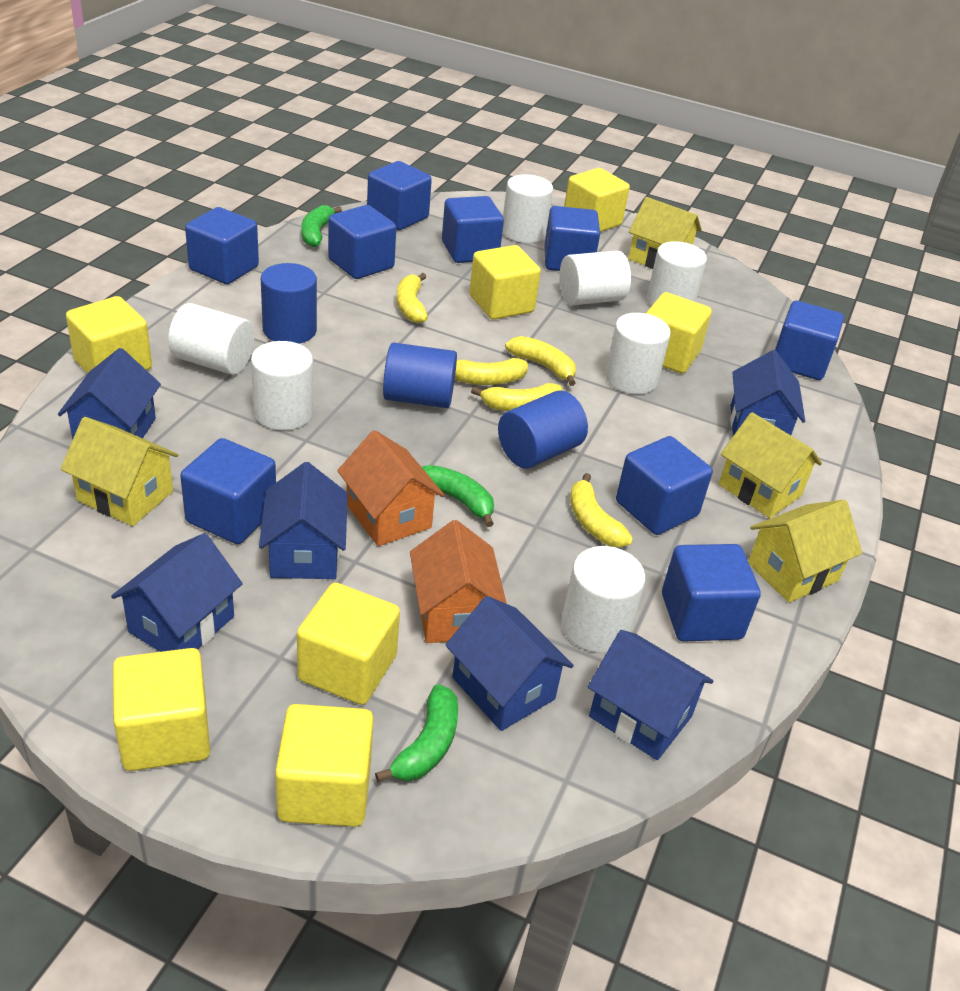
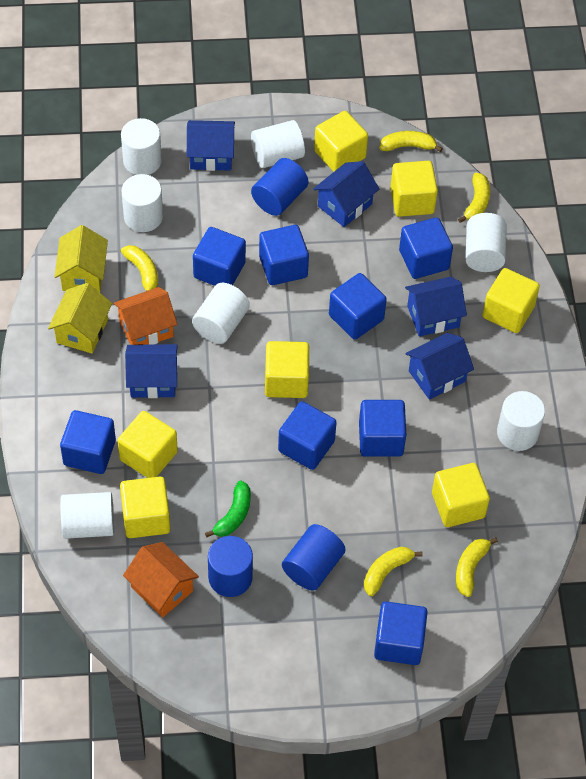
blue cube: 9 -> 8
blue house: 6 -> 5
green banana: 3 -> 1
yellow house: 4 -> 2

